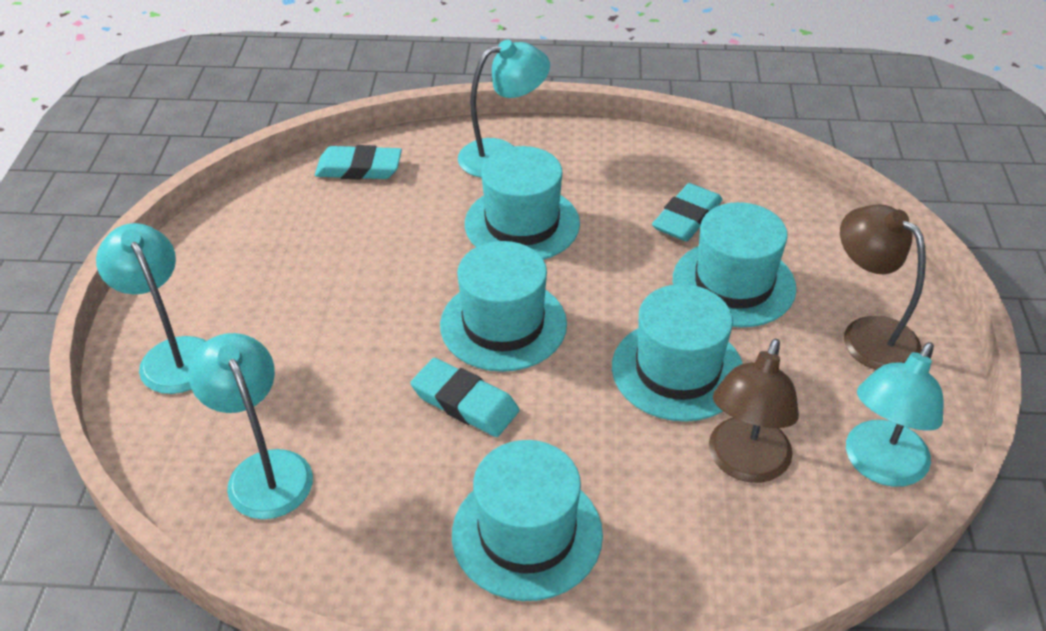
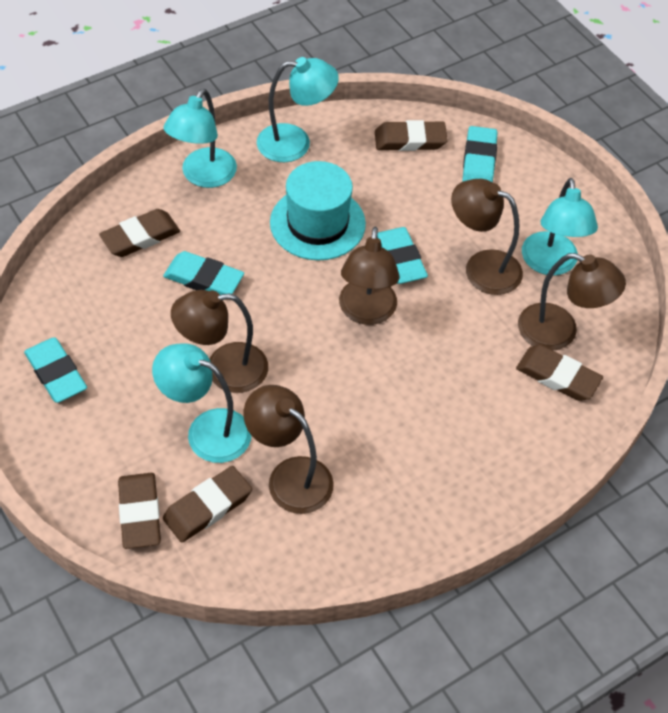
brown eraser: 0 -> 5
brown lamp: 2 -> 5
turquoise eraser: 3 -> 4
turquoise hat: 5 -> 1

